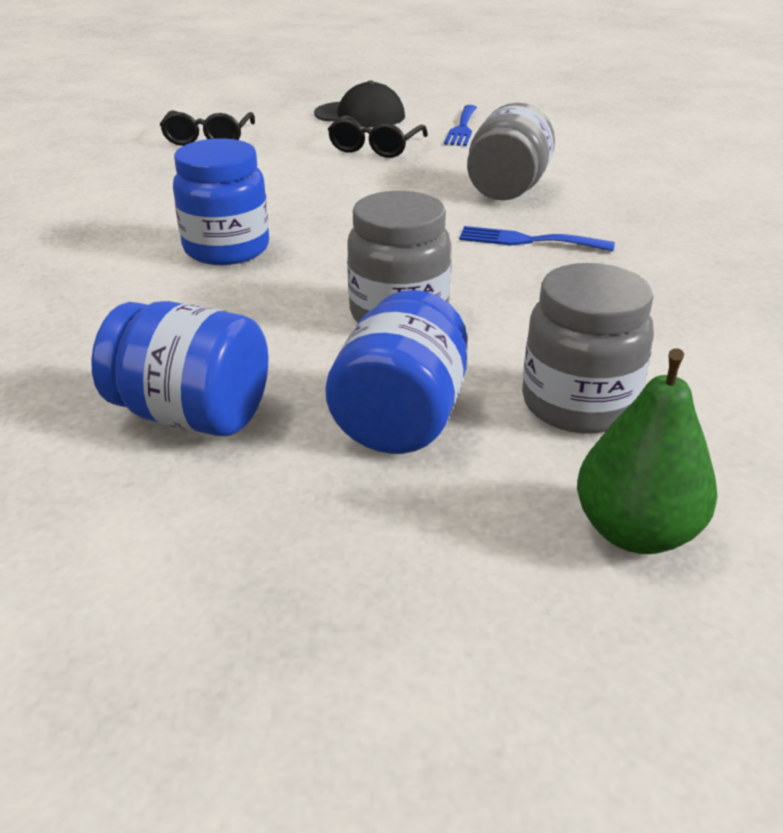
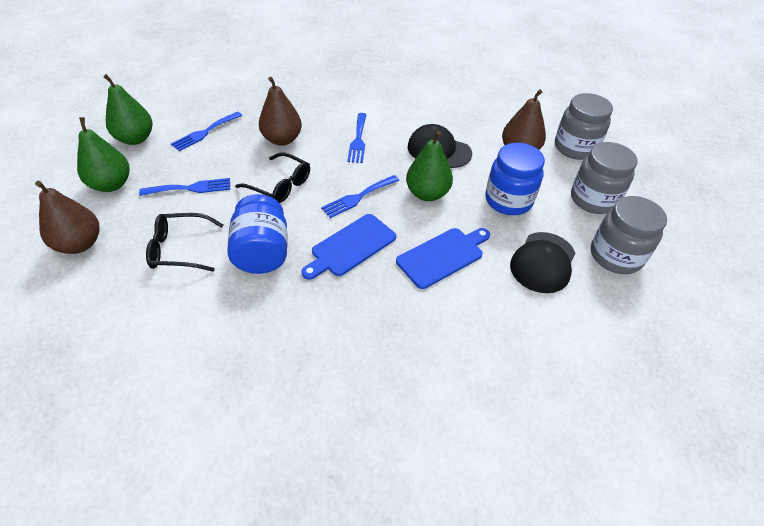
black cap: 1 -> 2
blue cutting board: 0 -> 2
blue fork: 2 -> 4
blue jar: 3 -> 2
brown pear: 0 -> 3
green pear: 1 -> 3

